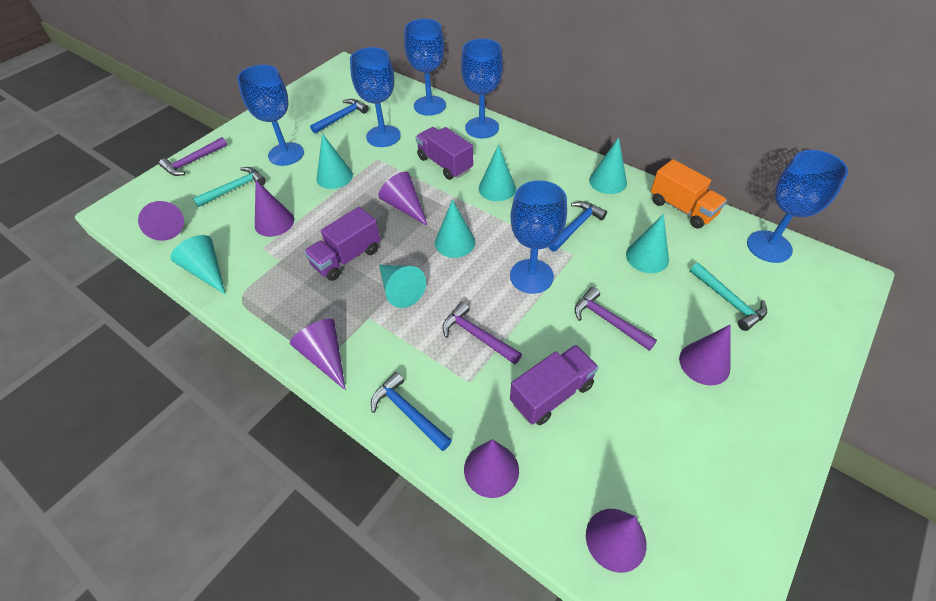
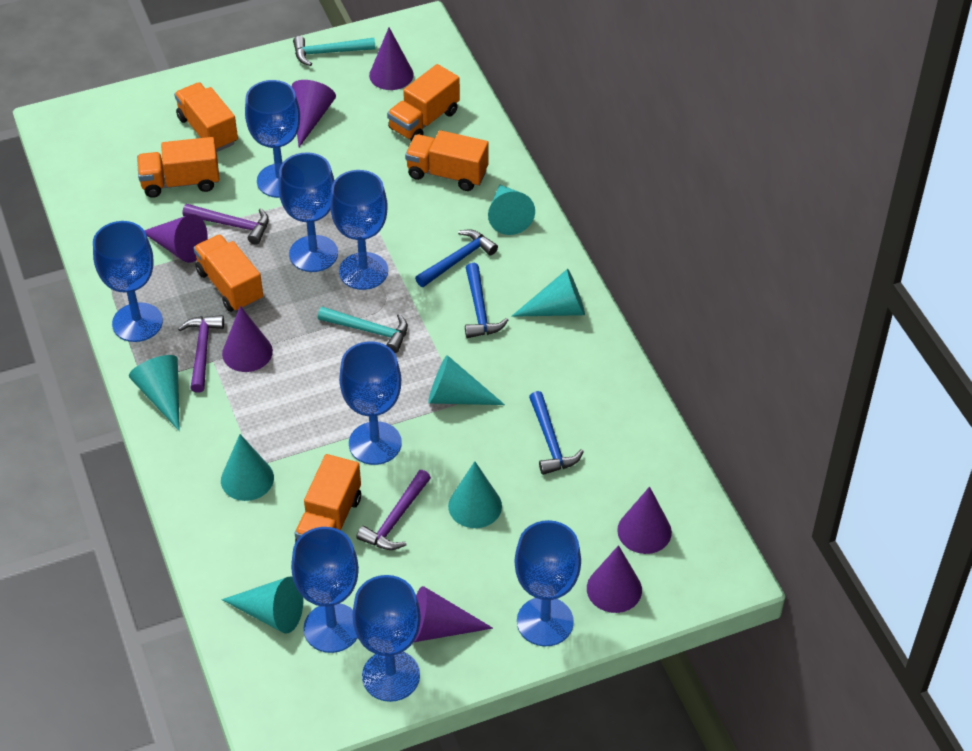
blue goblet: 6 -> 8
orange truck: 1 -> 6
purple truck: 3 -> 0

